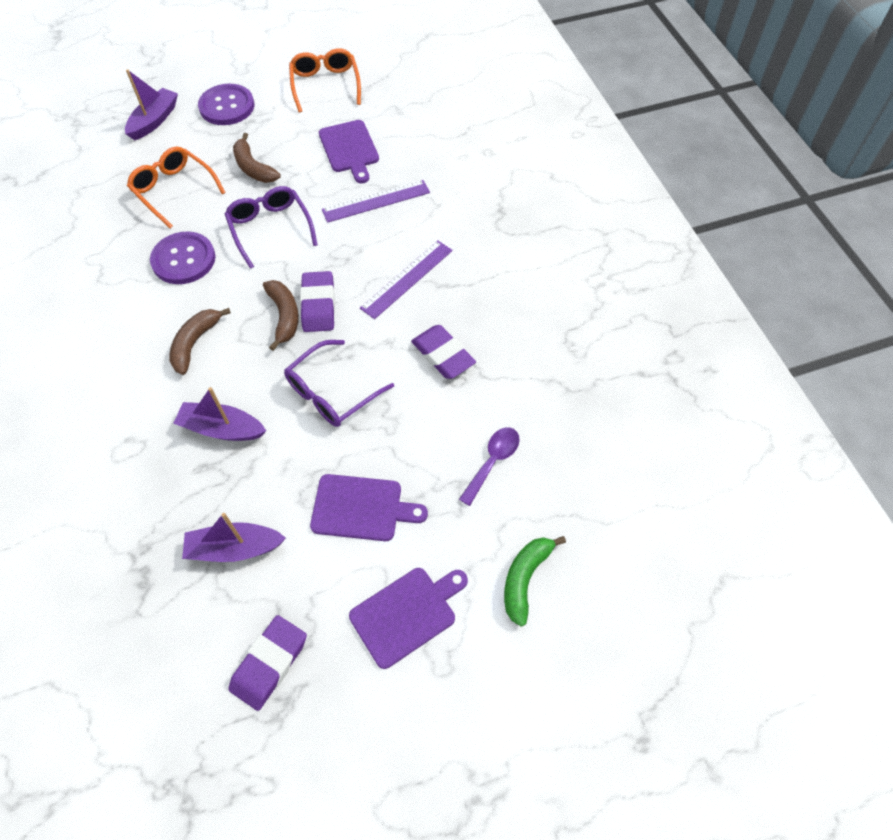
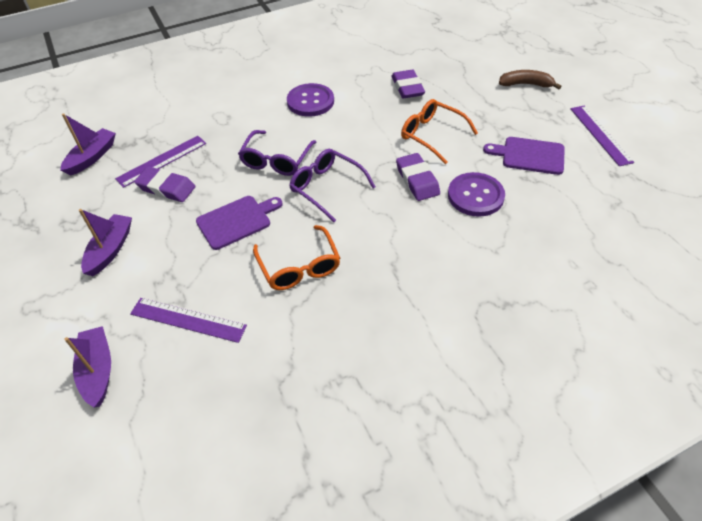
brown banana: 3 -> 1
green banana: 1 -> 0
purple cutting board: 3 -> 2
purple ruler: 2 -> 3
purple spoon: 1 -> 0

